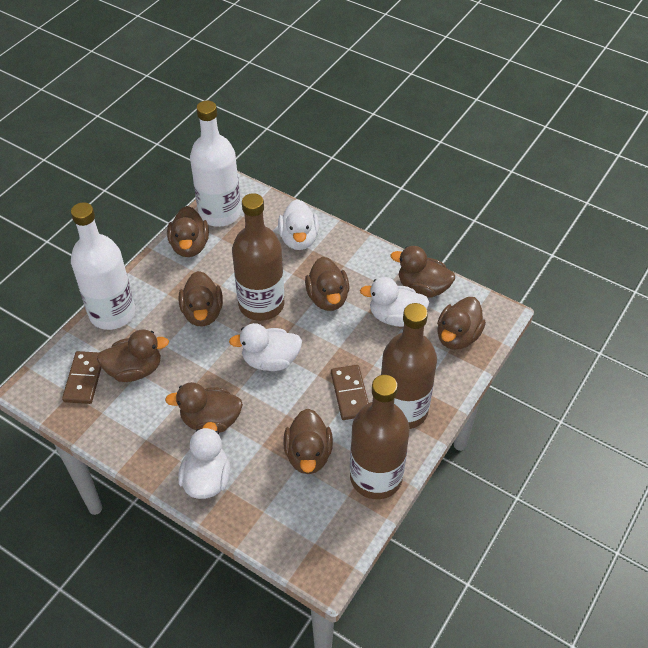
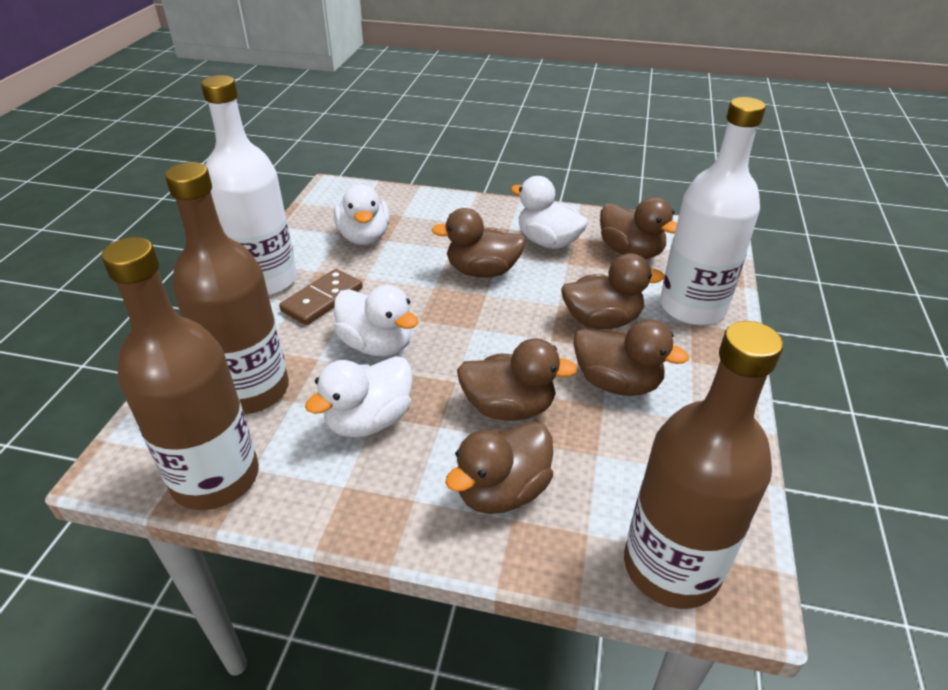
brown domino: 2 -> 1
brown duck: 8 -> 6

